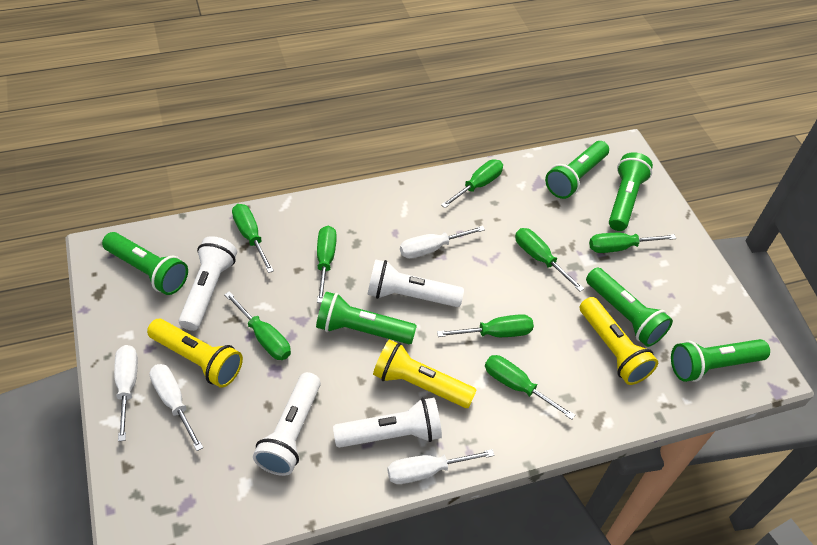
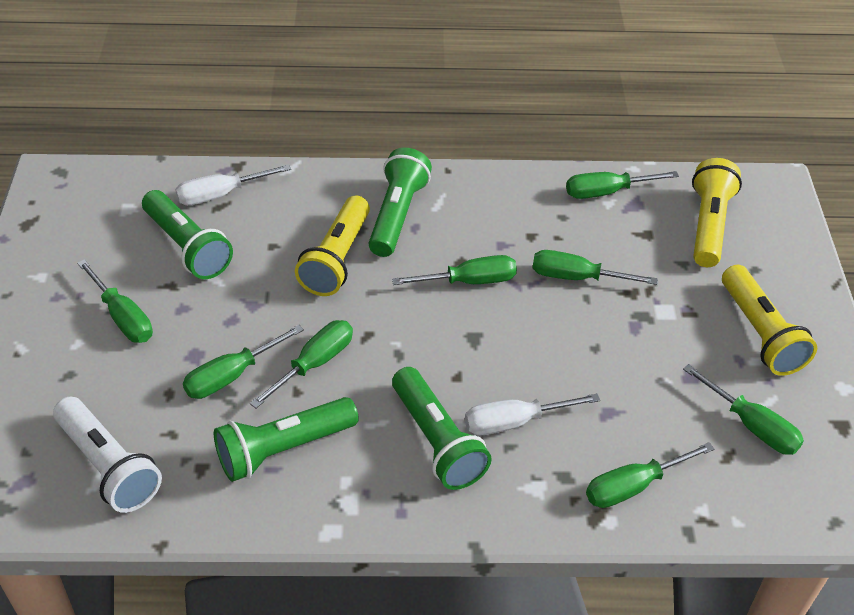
green flashlight: 6 -> 4
white flashlight: 4 -> 1
white screwdriver: 4 -> 2

